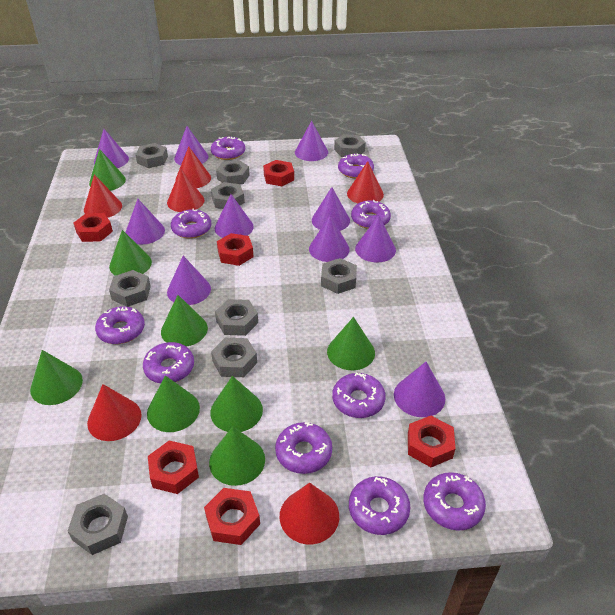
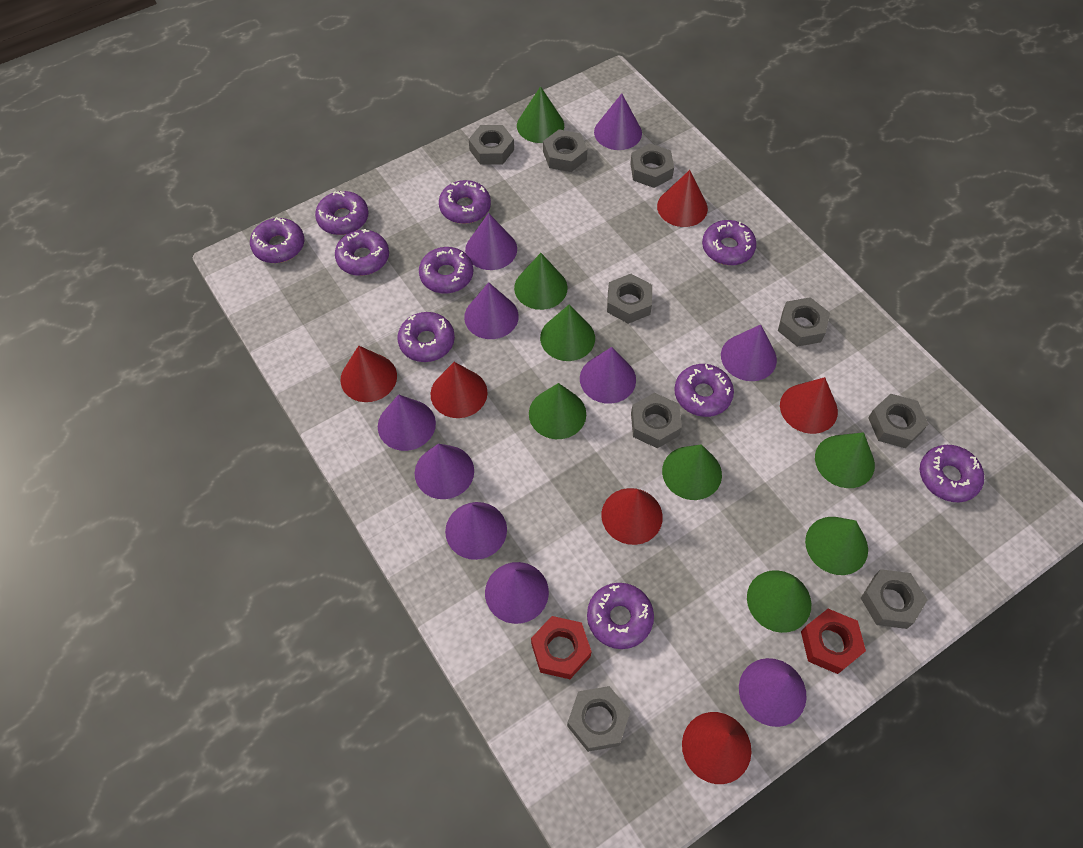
red nut: 6 -> 2

